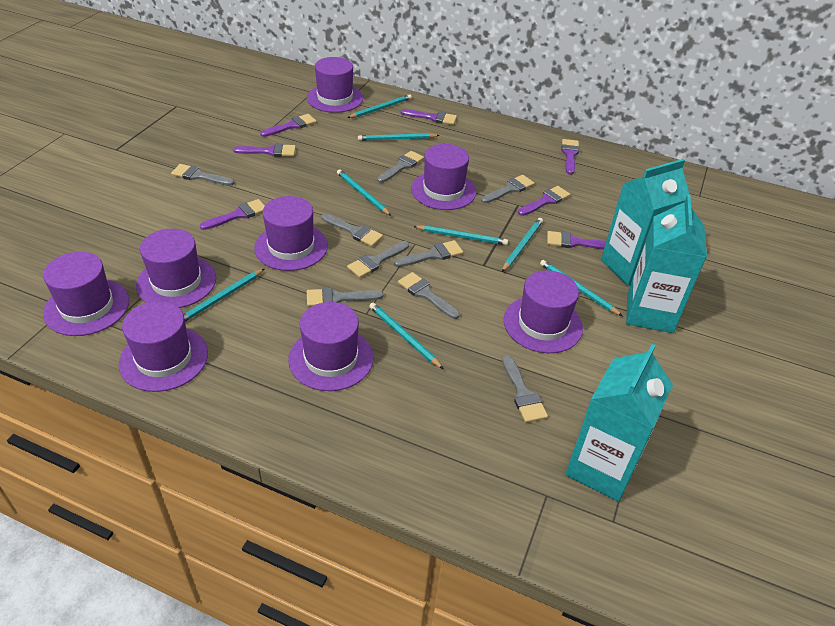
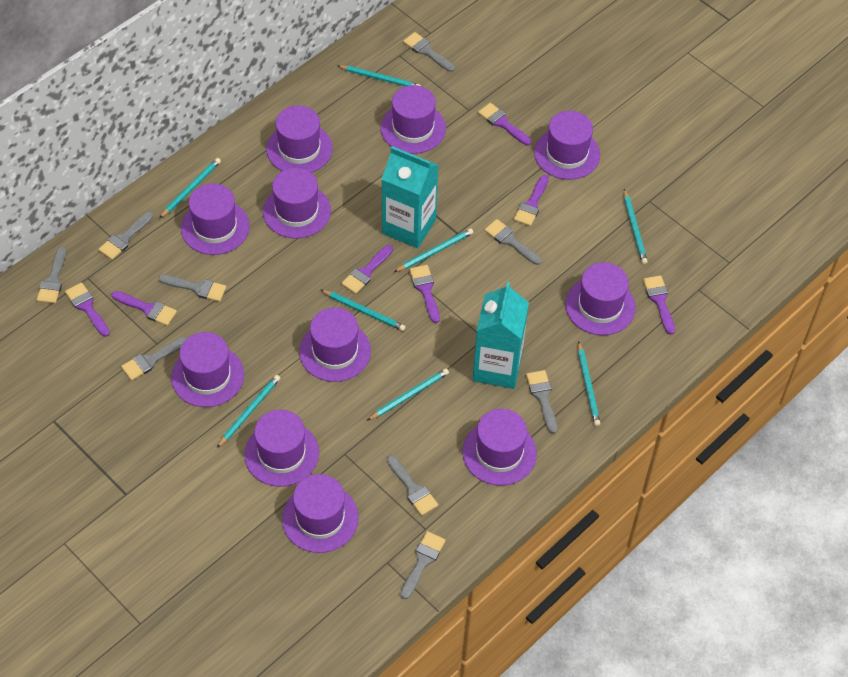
purple hat: 8 -> 11
turquoise carton: 3 -> 2

